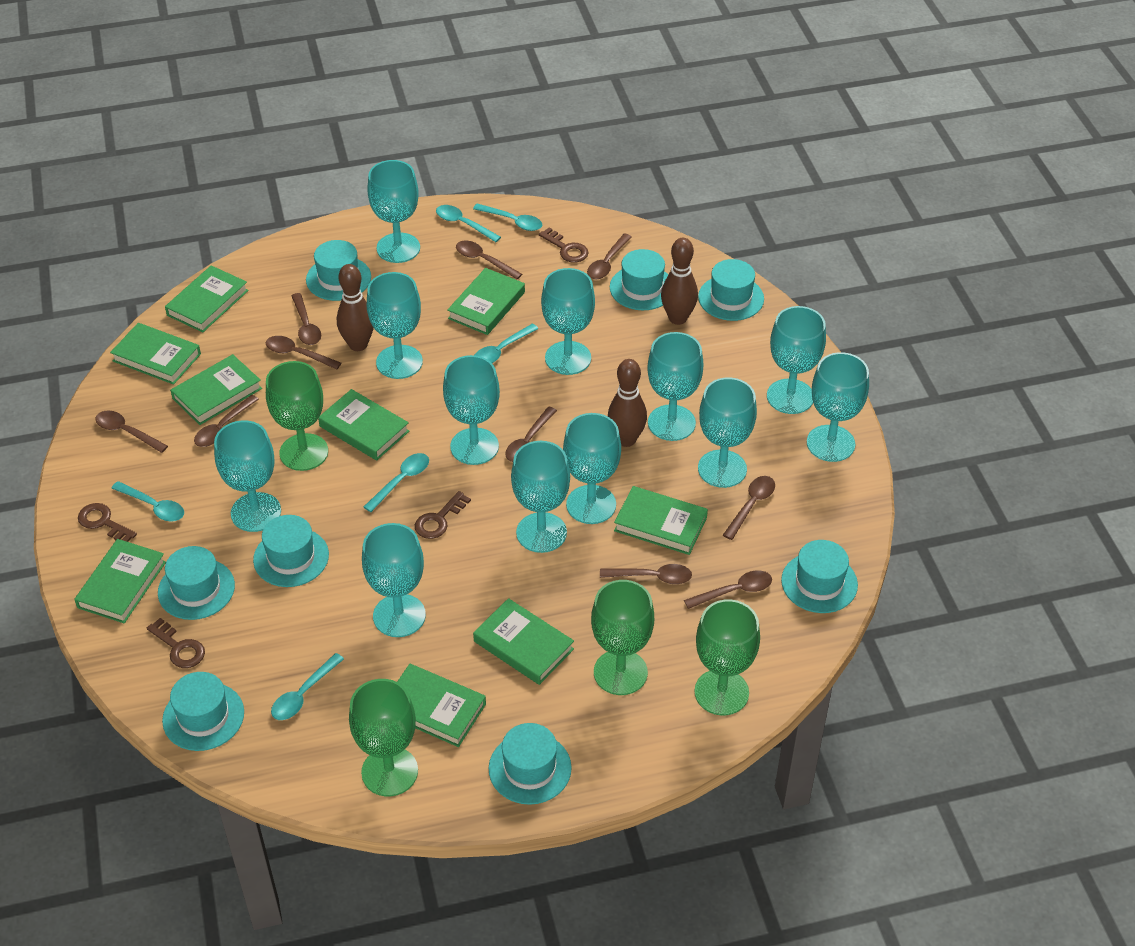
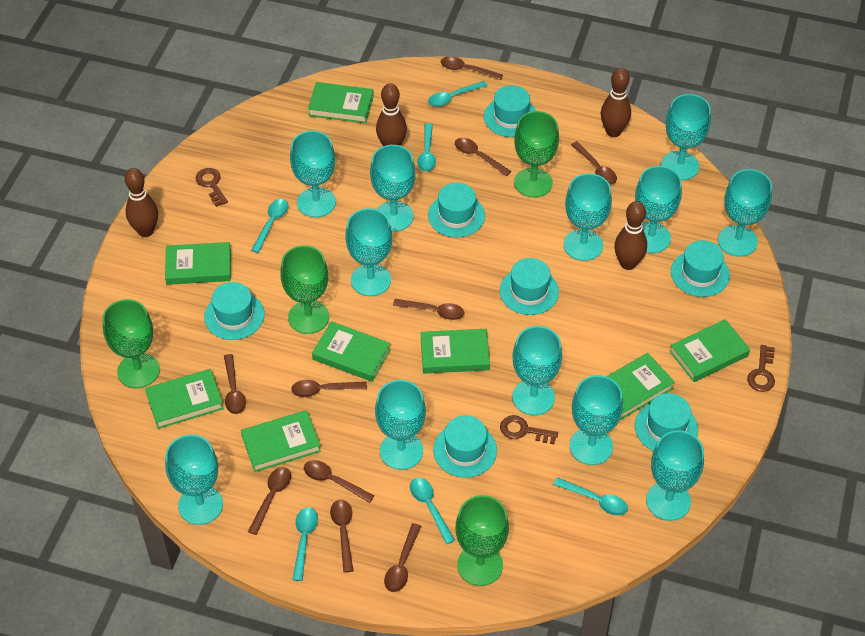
brown bowling pin: 3 -> 4
brown key: 4 -> 3
green book: 9 -> 8
turquoise hat: 8 -> 7

